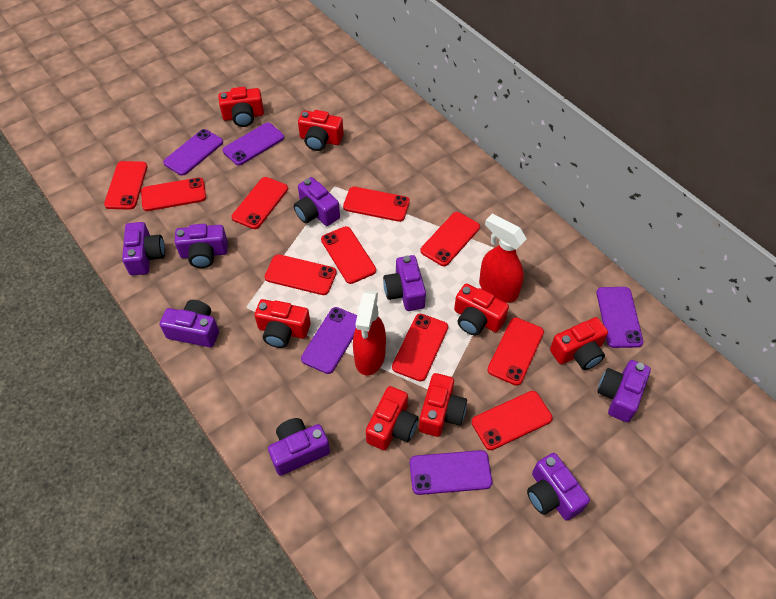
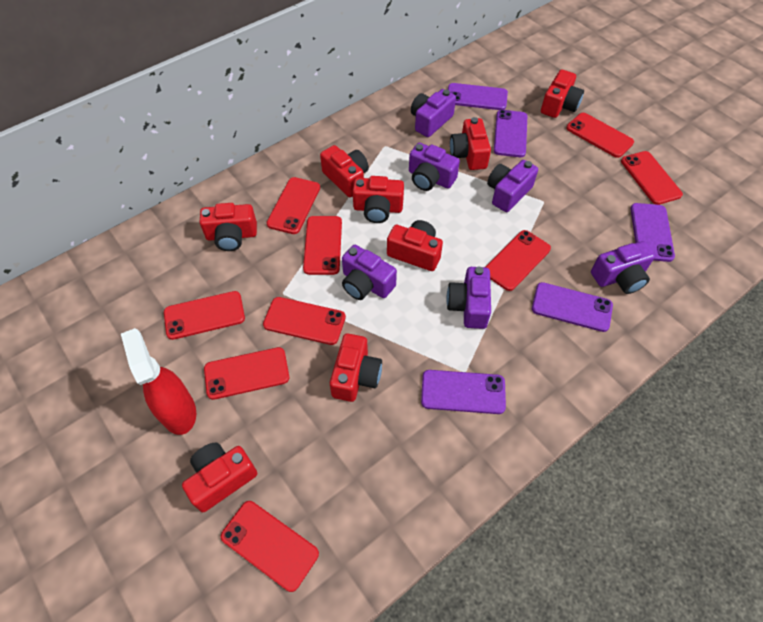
purple camera: 8 -> 6
red camera: 7 -> 8
red phone: 10 -> 9
red spray bottle: 2 -> 1

